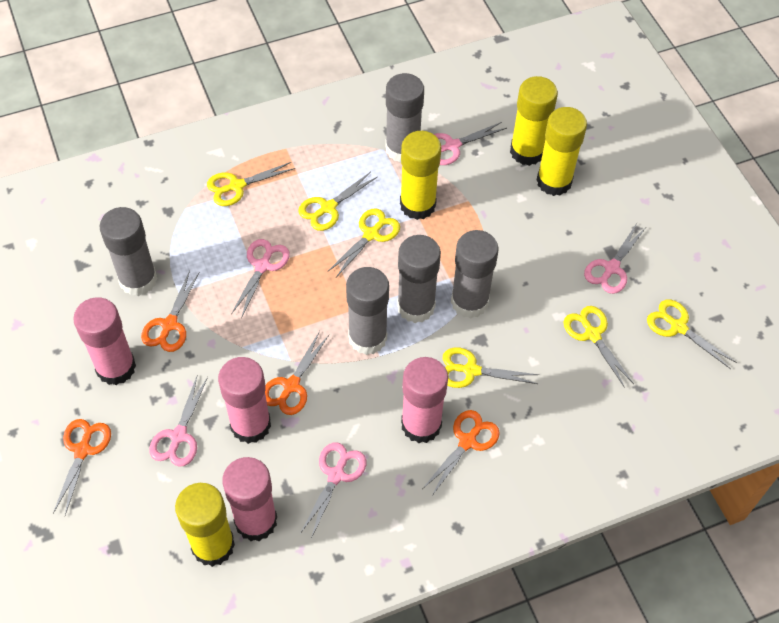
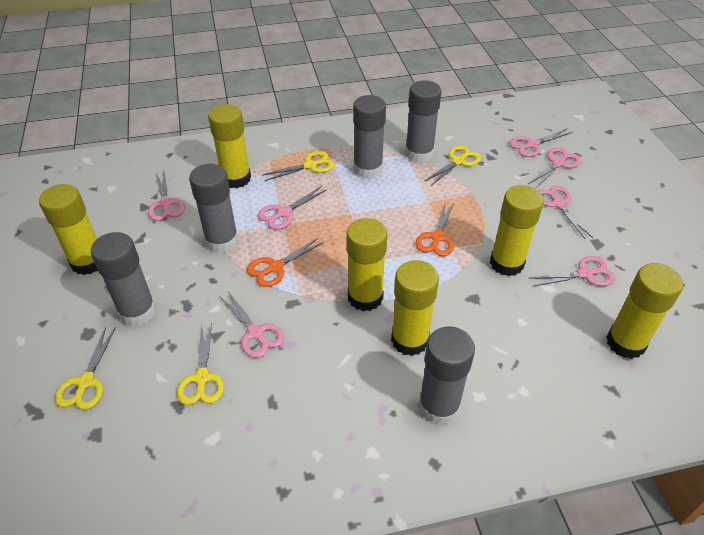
orange scissors: 4 -> 2
pink glue stick: 4 -> 0
pink scissors: 5 -> 7
yellow glue stick: 4 -> 6
yellow scissors: 6 -> 4

